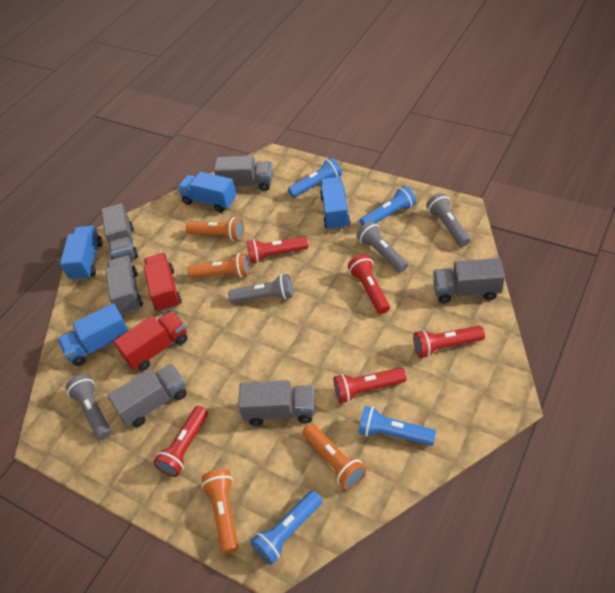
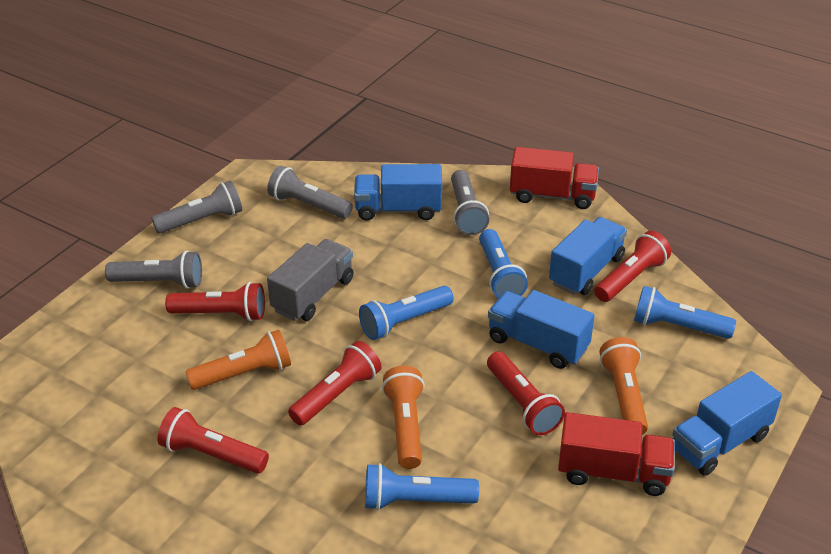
grey truck: 6 -> 1
orange flashlight: 4 -> 3

